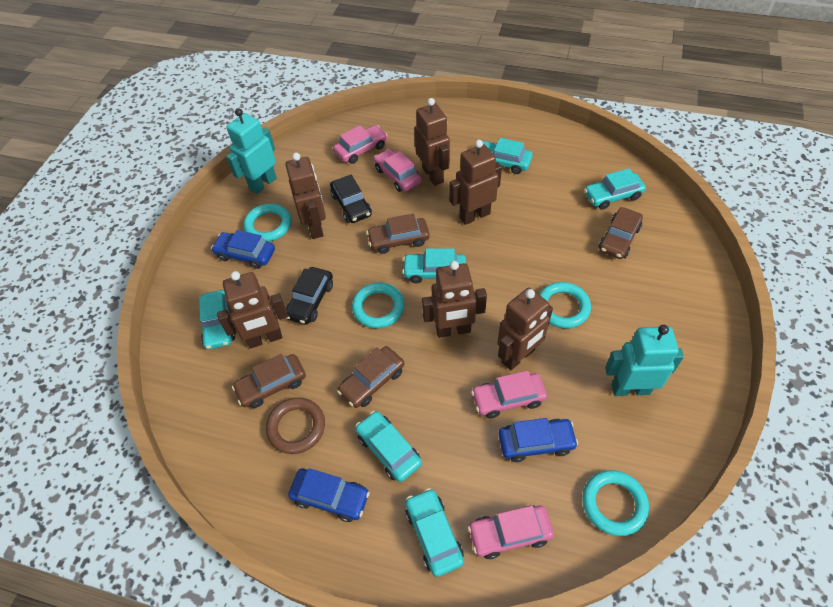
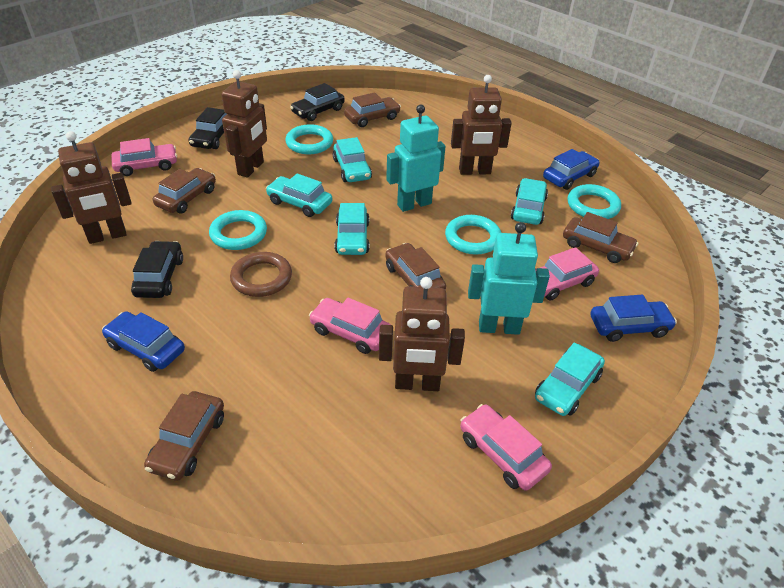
black car: 2 -> 3
brown car: 4 -> 5
brown robot: 6 -> 4
turquoise car: 6 -> 5

